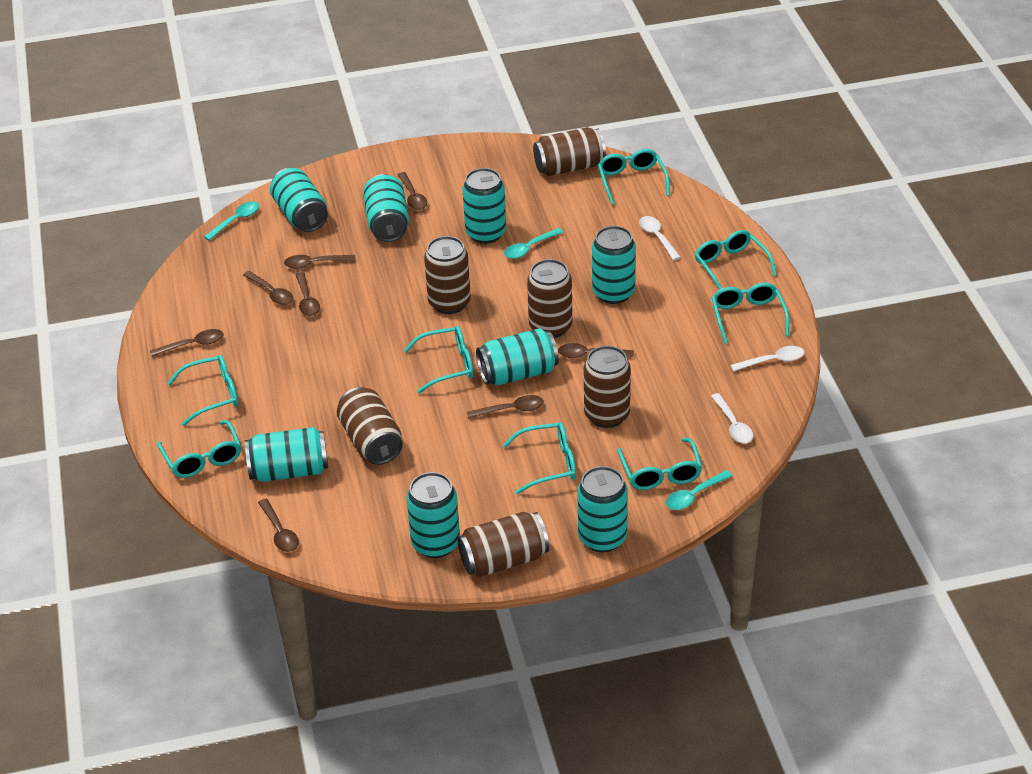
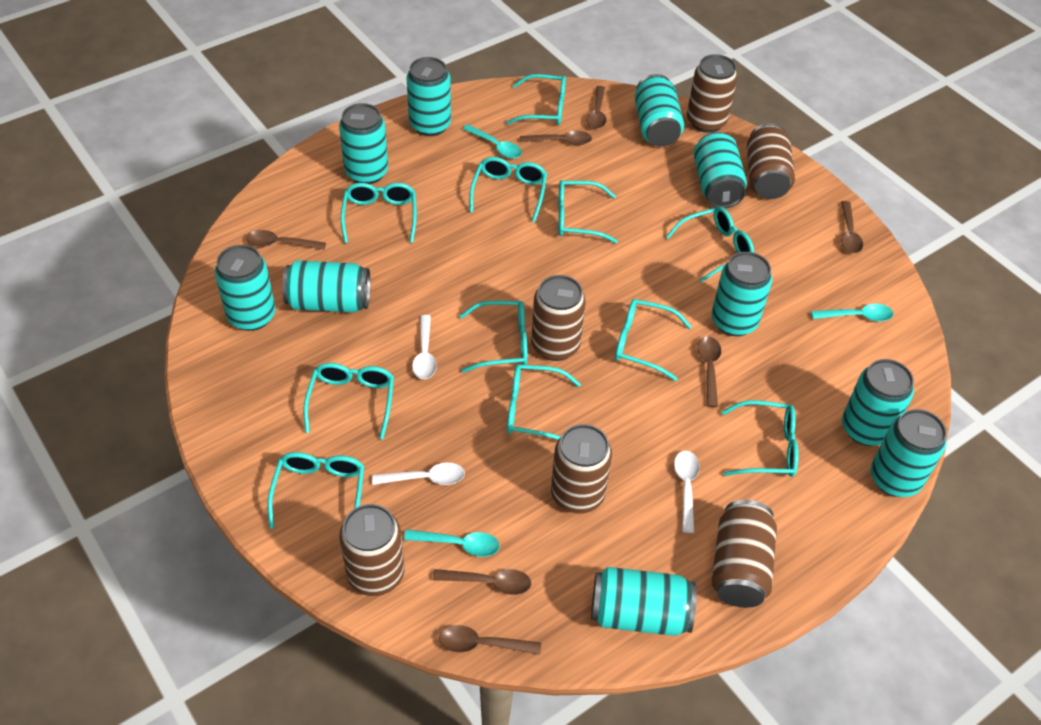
brown spoon: 8 -> 7
turquoise can: 8 -> 10
turquoise glasses: 8 -> 11

